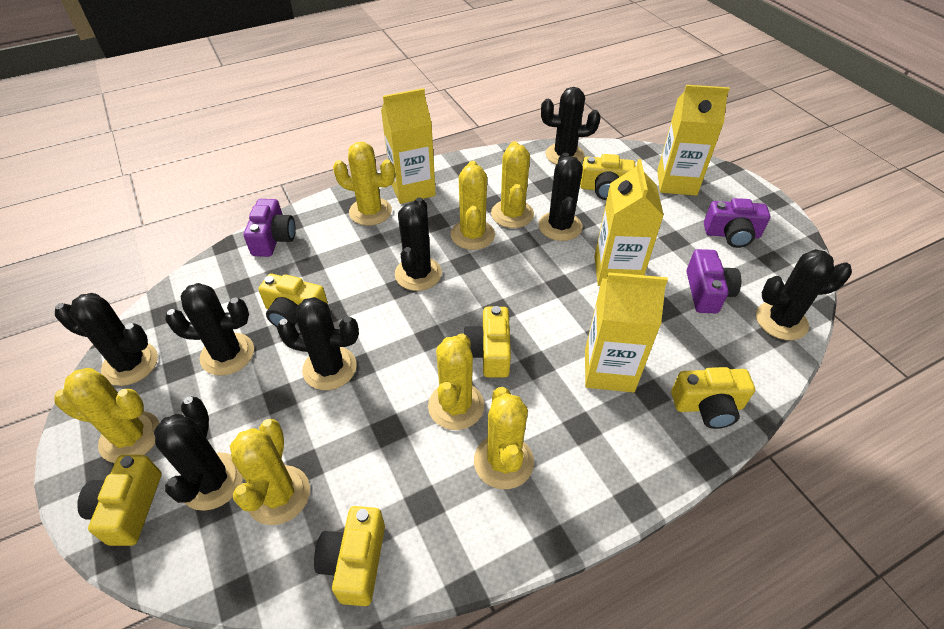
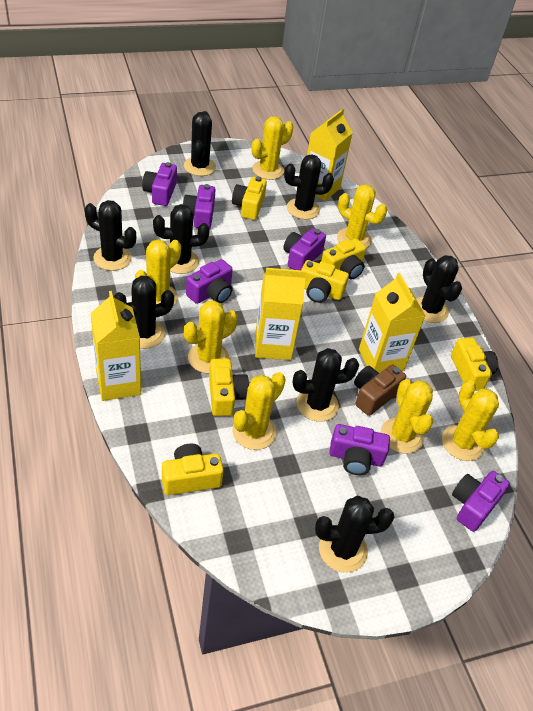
brown camera: 0 -> 1
purple camera: 3 -> 6

